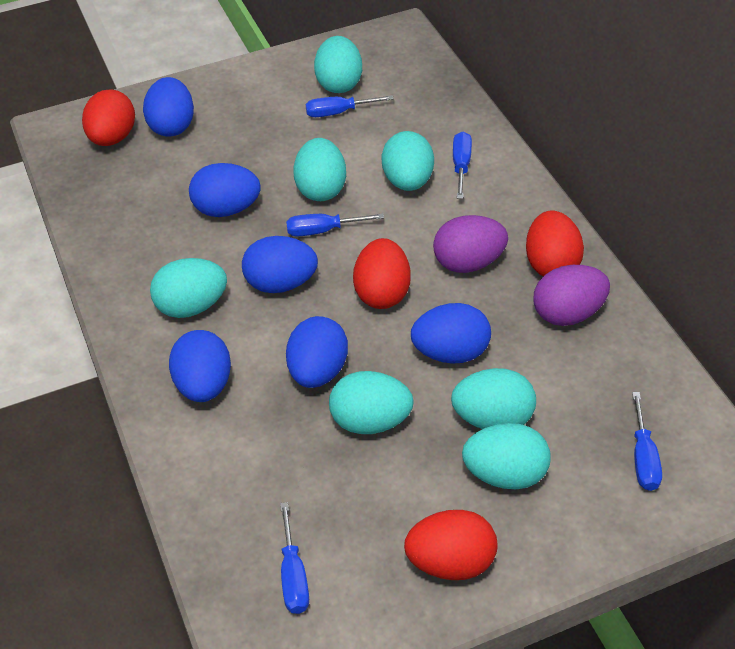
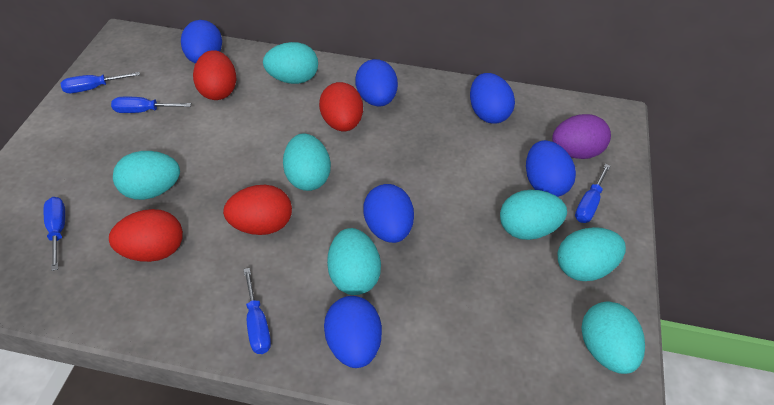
purple egg: 2 -> 1

